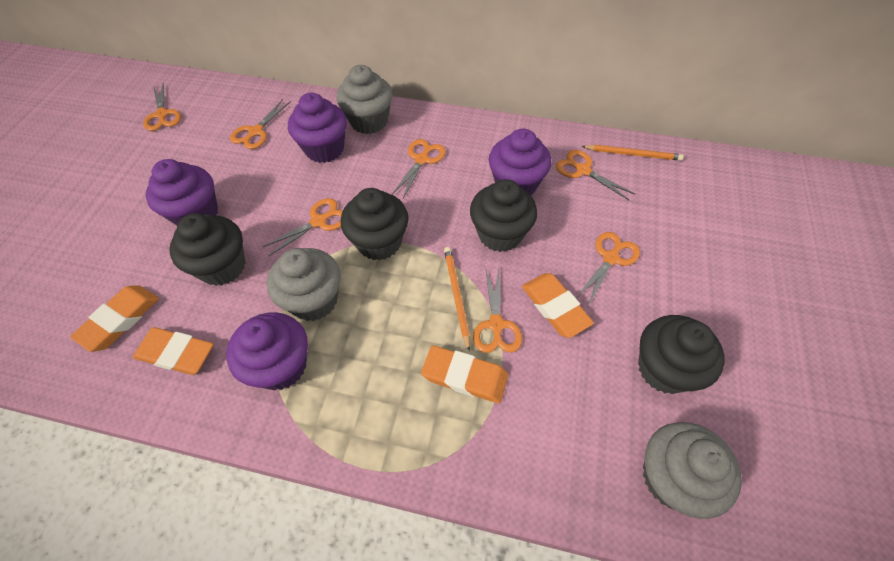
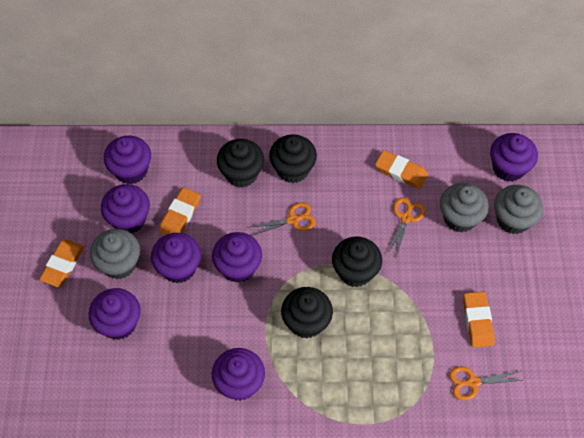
orange pencil: 2 -> 0
orange scissors: 7 -> 3
purple cupcake: 4 -> 7

